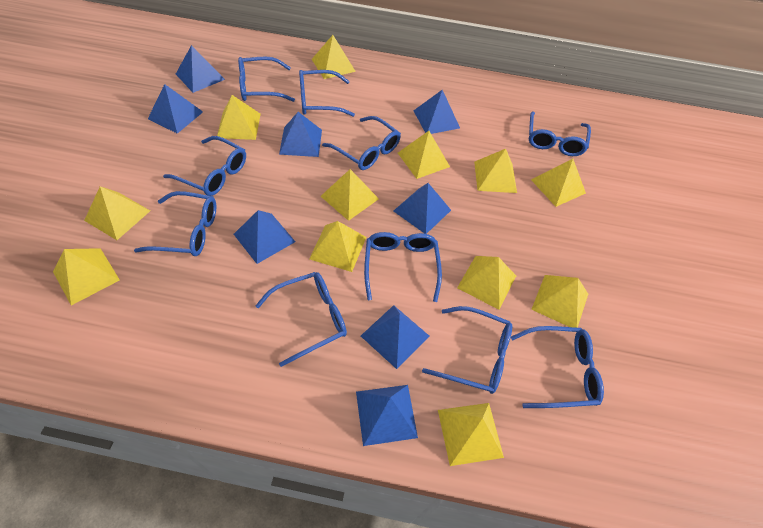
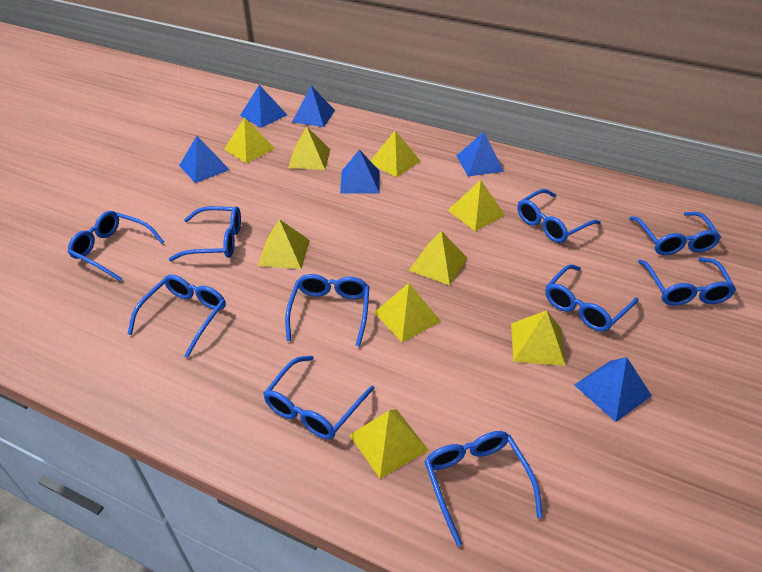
blue pyramid: 8 -> 6
yellow pyramid: 12 -> 9

